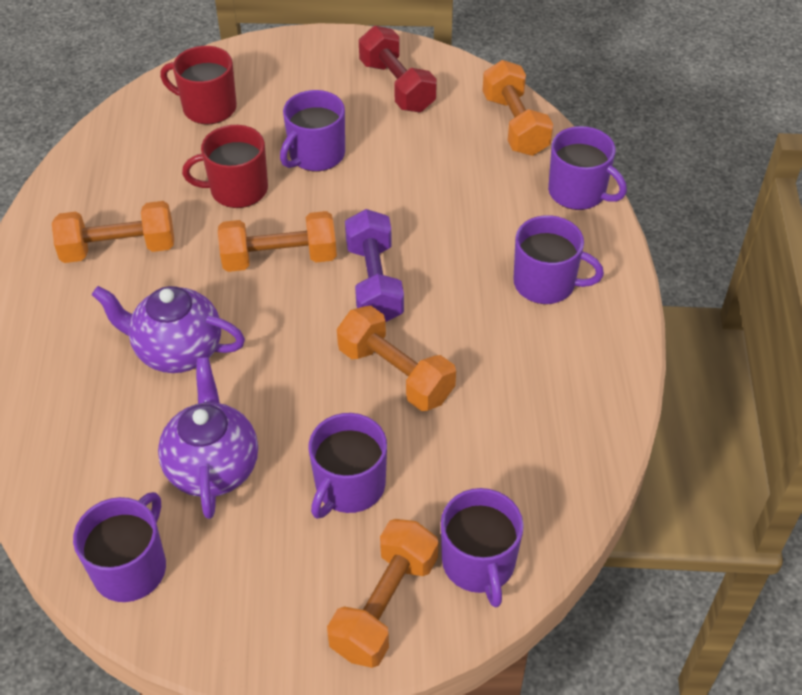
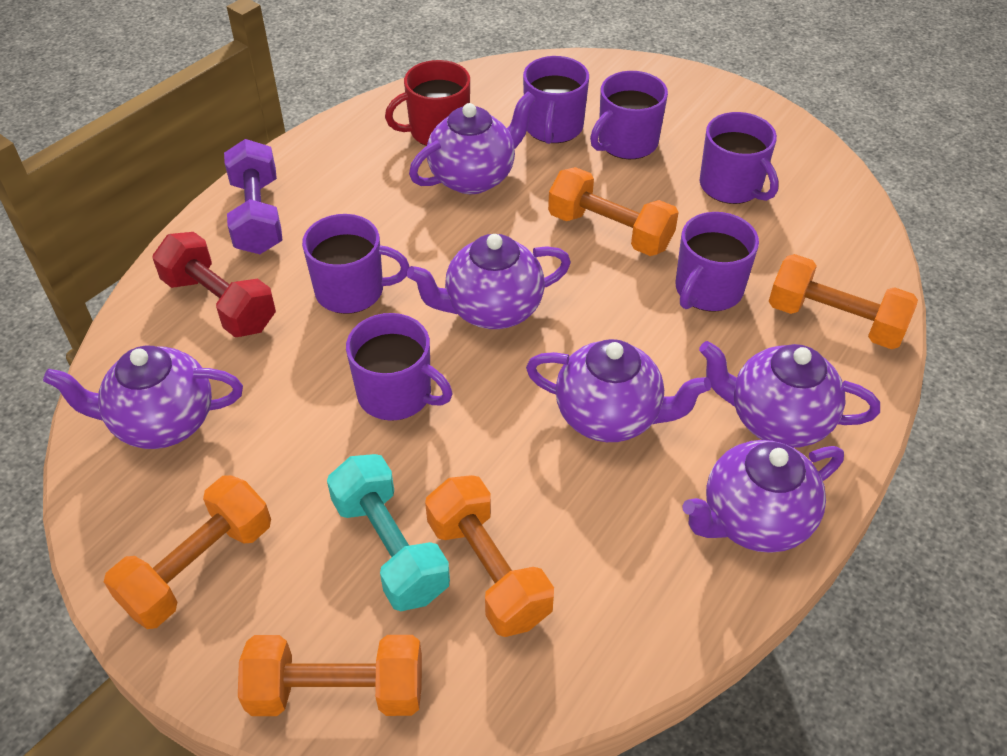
purple teapot: 2 -> 6
red mug: 2 -> 1
turquoise dumbbell: 0 -> 1

